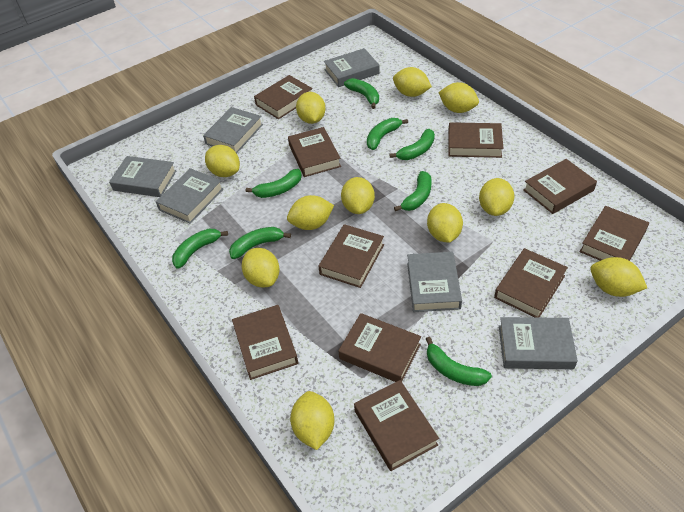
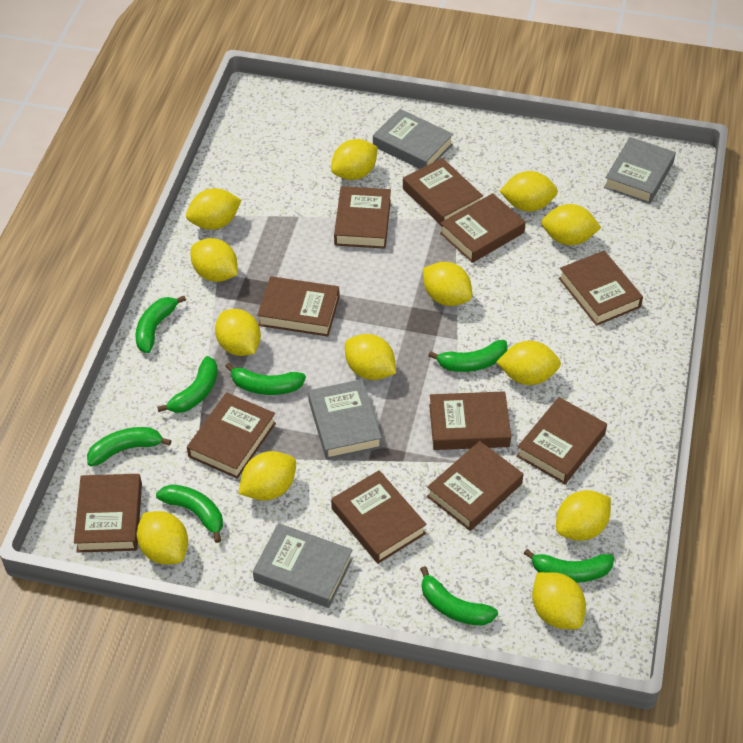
brown book: 10 -> 11
grey book: 6 -> 4
yellow lemon: 11 -> 13

